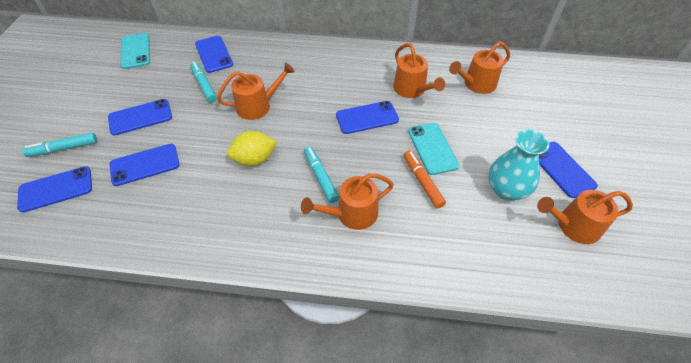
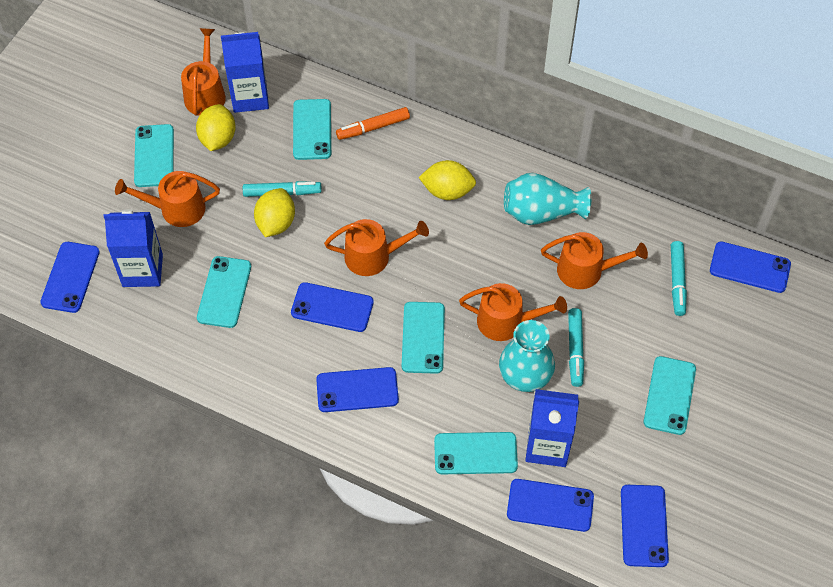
blue carton: 0 -> 3
turquoise phone: 2 -> 6
turquoise vase: 1 -> 2
yellow lemon: 1 -> 3

